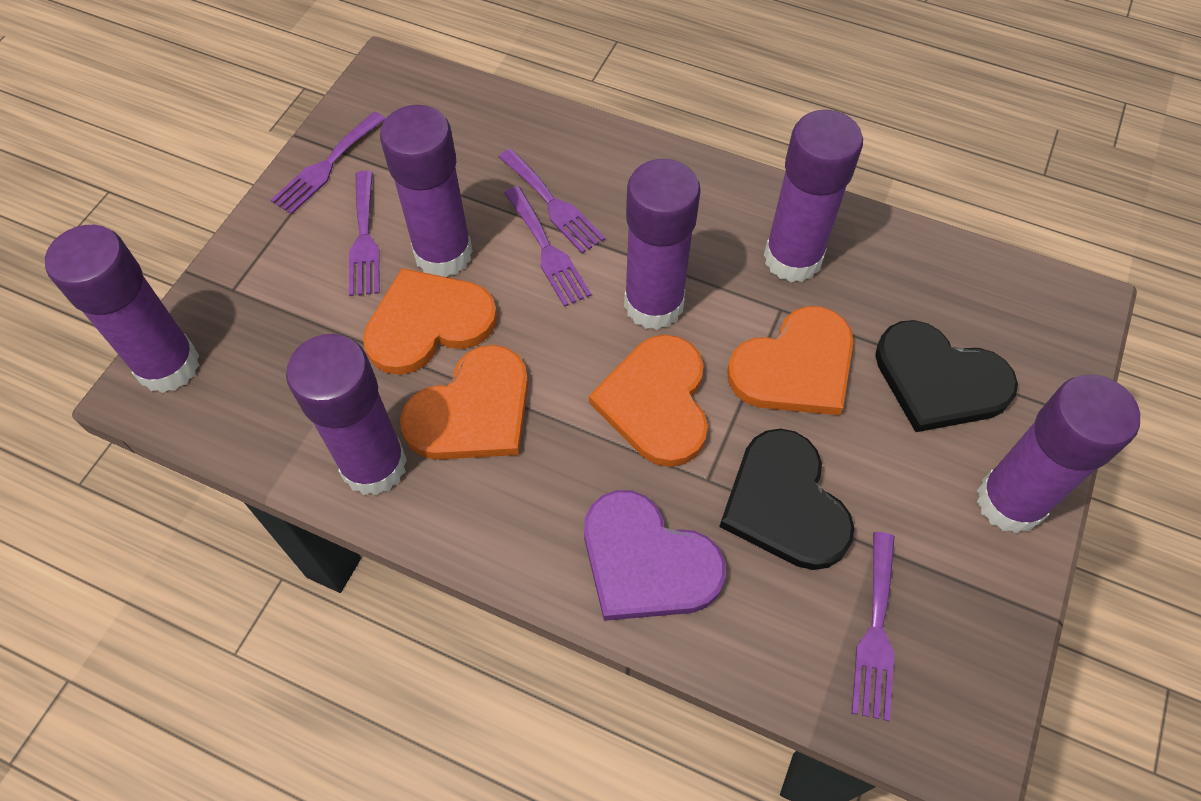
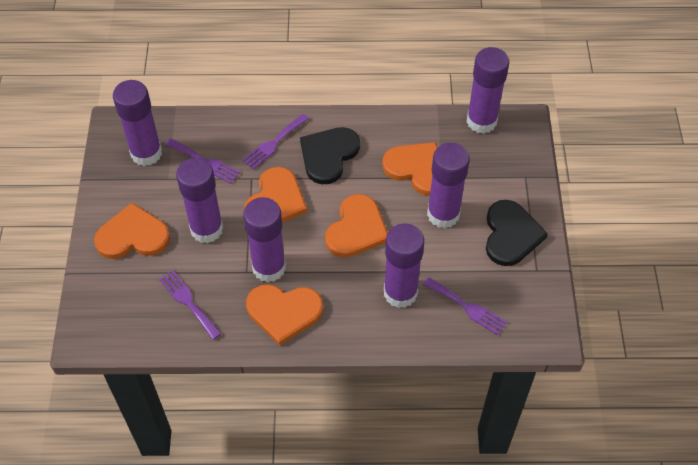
orange heart: 4 -> 5
purple fork: 5 -> 4
purple heart: 1 -> 0

